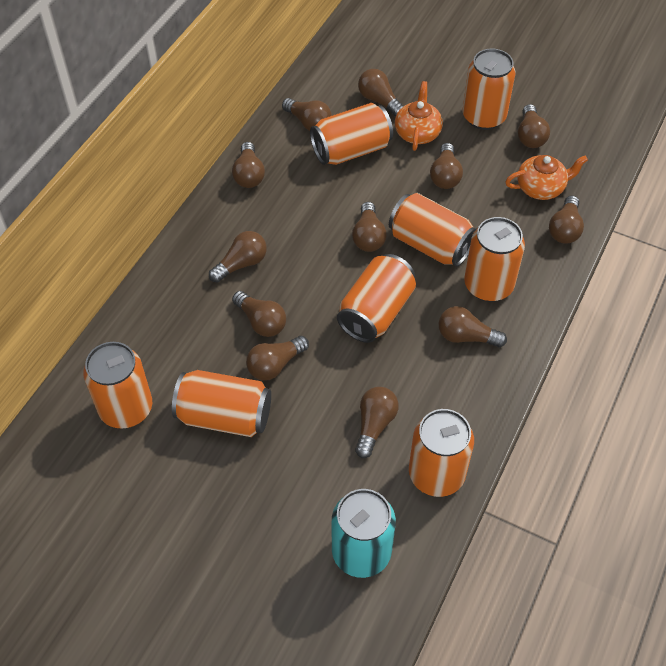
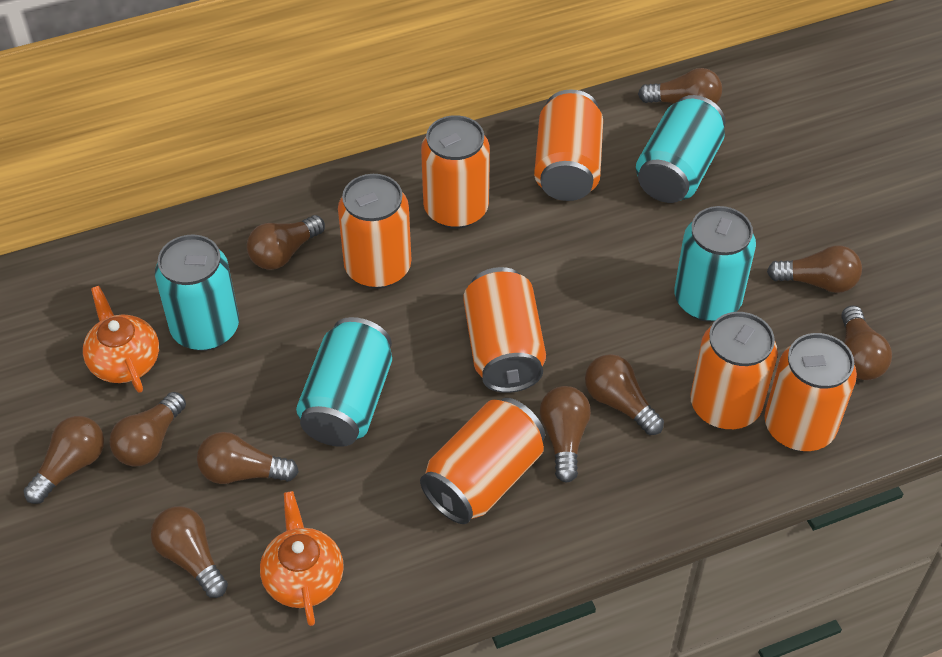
brown light bulb: 12 -> 10
orange can: 8 -> 7
turquoise can: 1 -> 4

